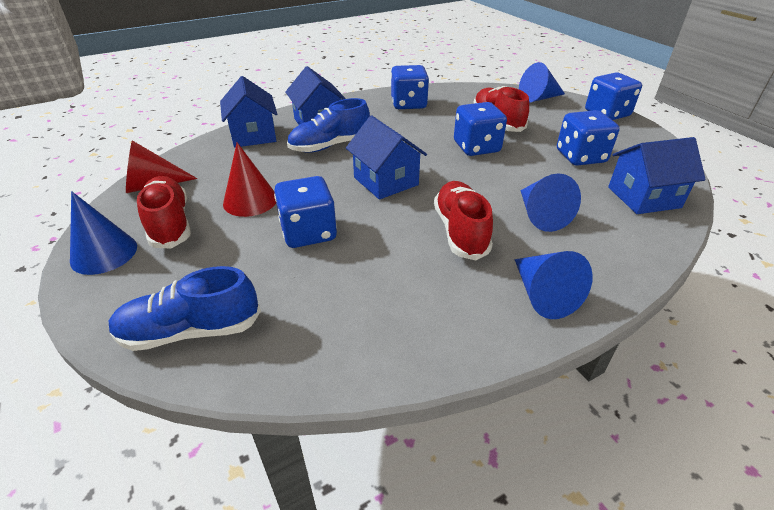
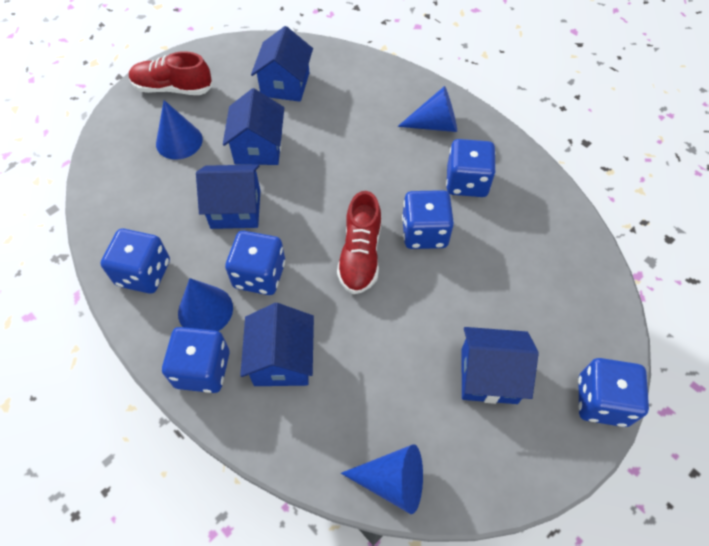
blue dice: 5 -> 6
blue house: 4 -> 5
blue shoe: 2 -> 0
red cone: 2 -> 0
red shoe: 3 -> 2

